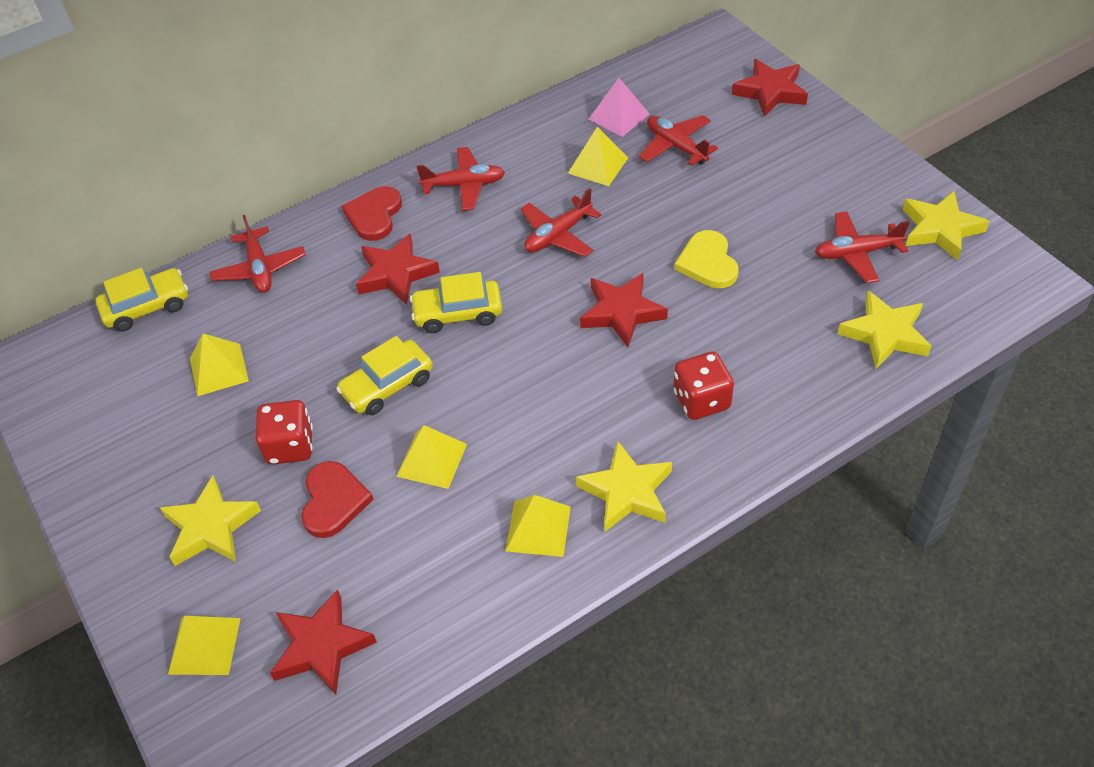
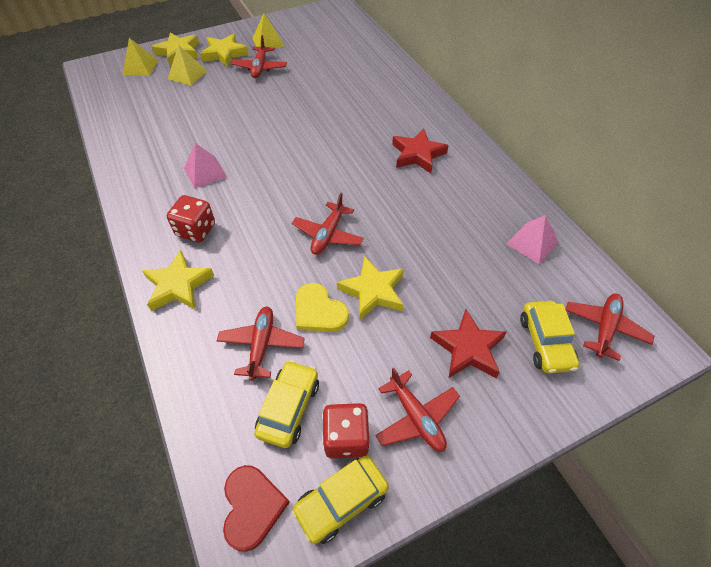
pink pyramid: 1 -> 2
red heart: 2 -> 1
red star: 4 -> 2
yellow pyramid: 5 -> 3

